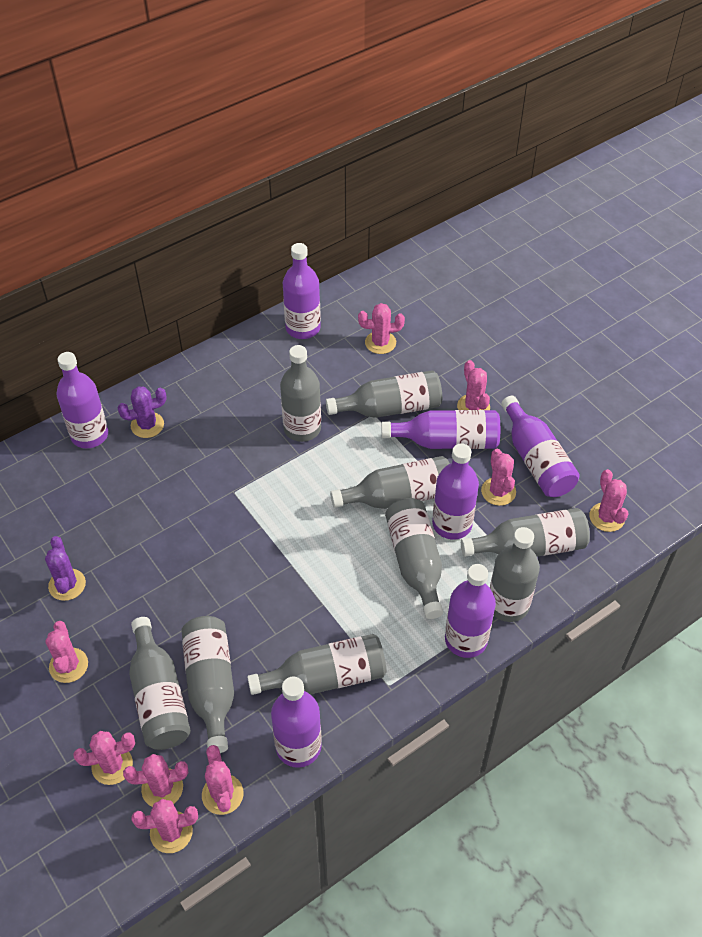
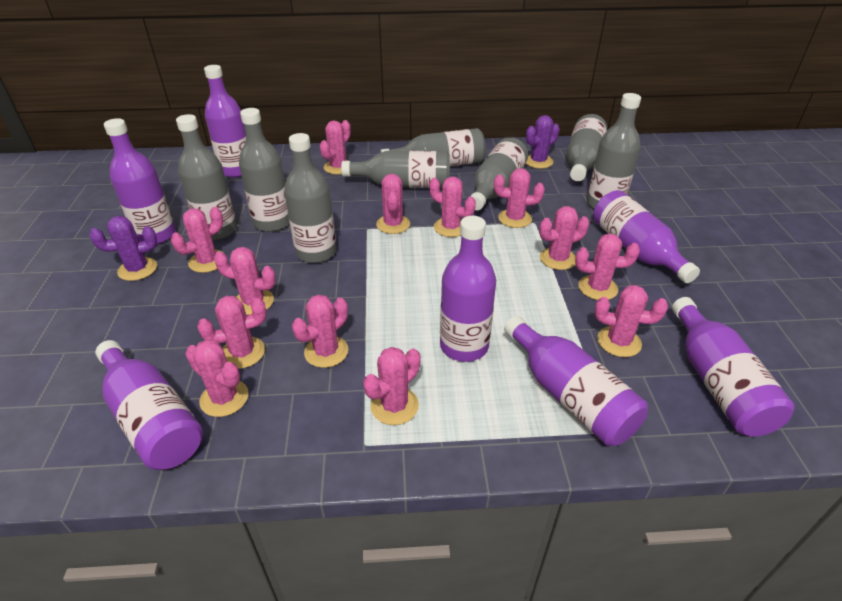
grey bottle: 9 -> 8
pink cactus: 9 -> 13

